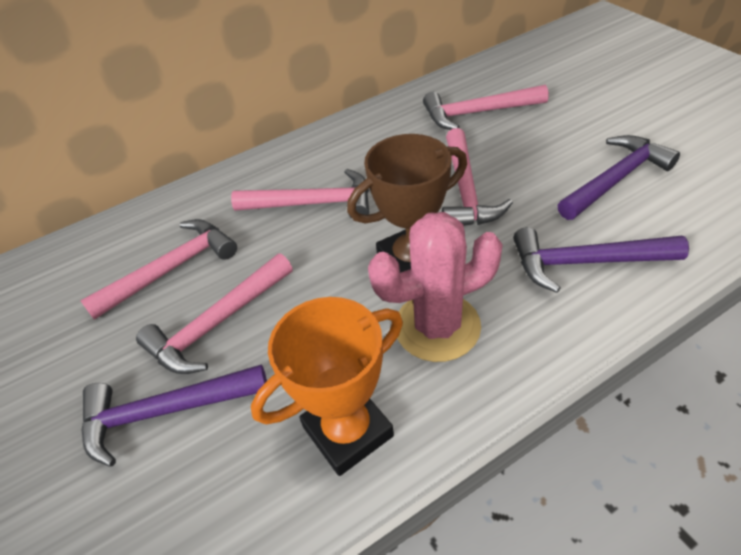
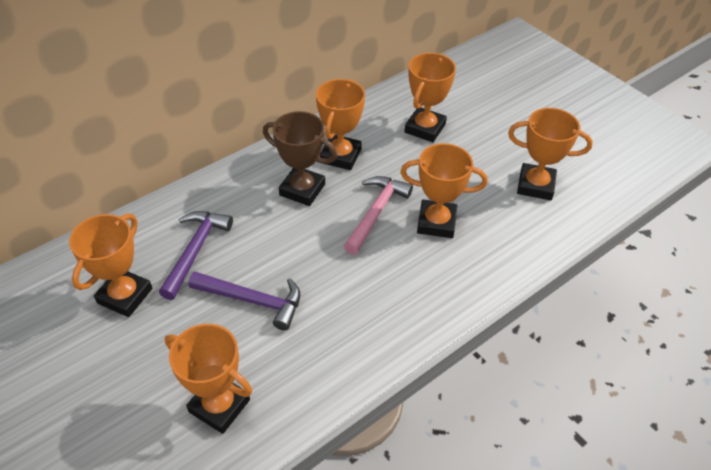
orange trophy: 1 -> 6
pink cactus: 1 -> 0
pink hammer: 5 -> 1
purple hammer: 3 -> 2

